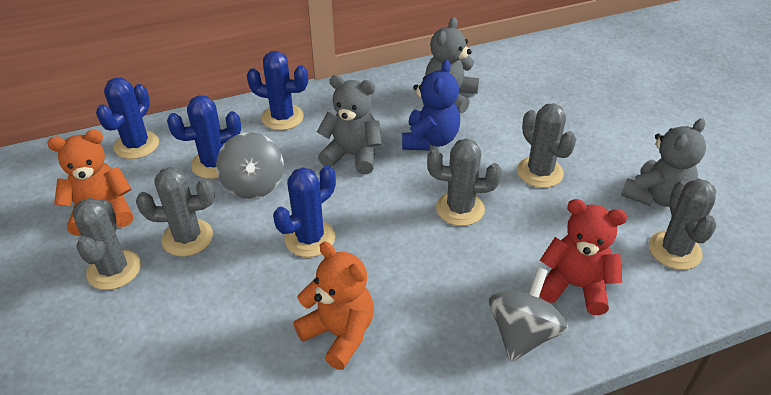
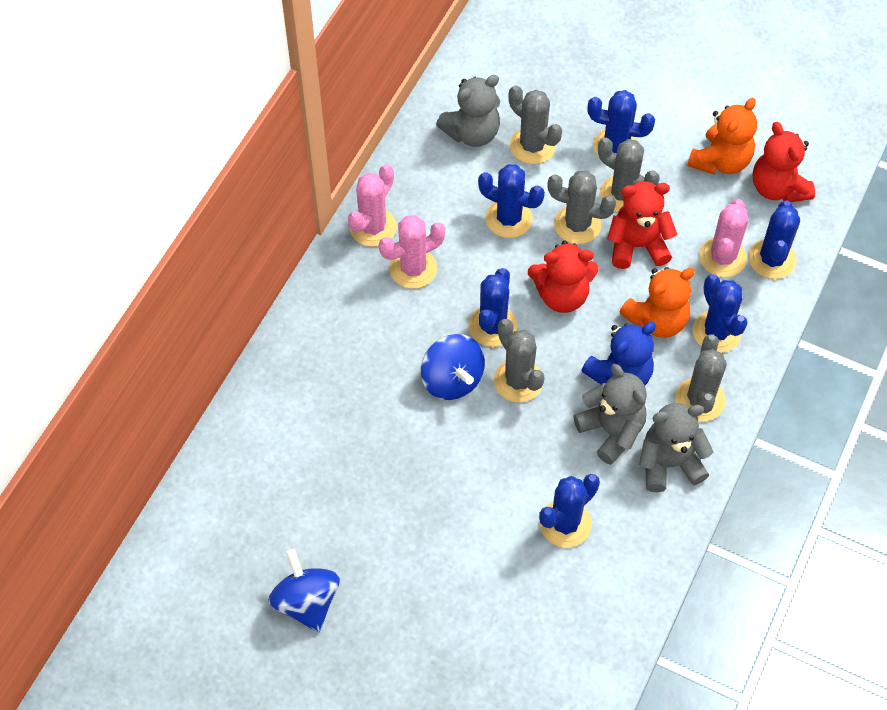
blue cactus: 4 -> 6
blue spinning top: 0 -> 2
grey spinning top: 2 -> 0
pink cactus: 0 -> 3
red teddy bear: 1 -> 3

